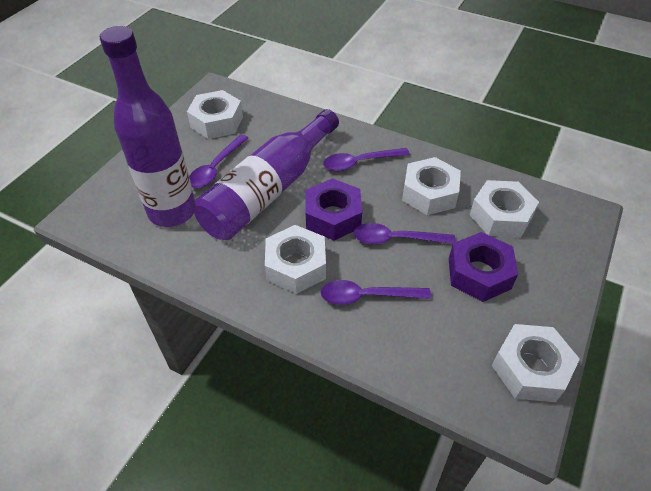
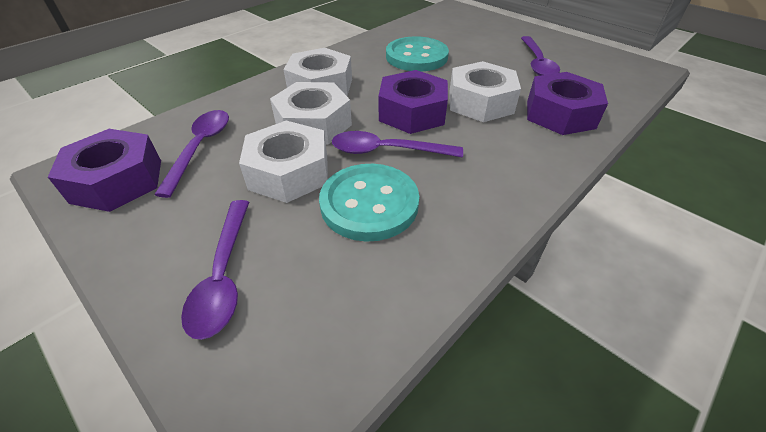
purple bottle: 2 -> 0
purple nut: 2 -> 3
turquoise button: 0 -> 2
white nut: 5 -> 4

